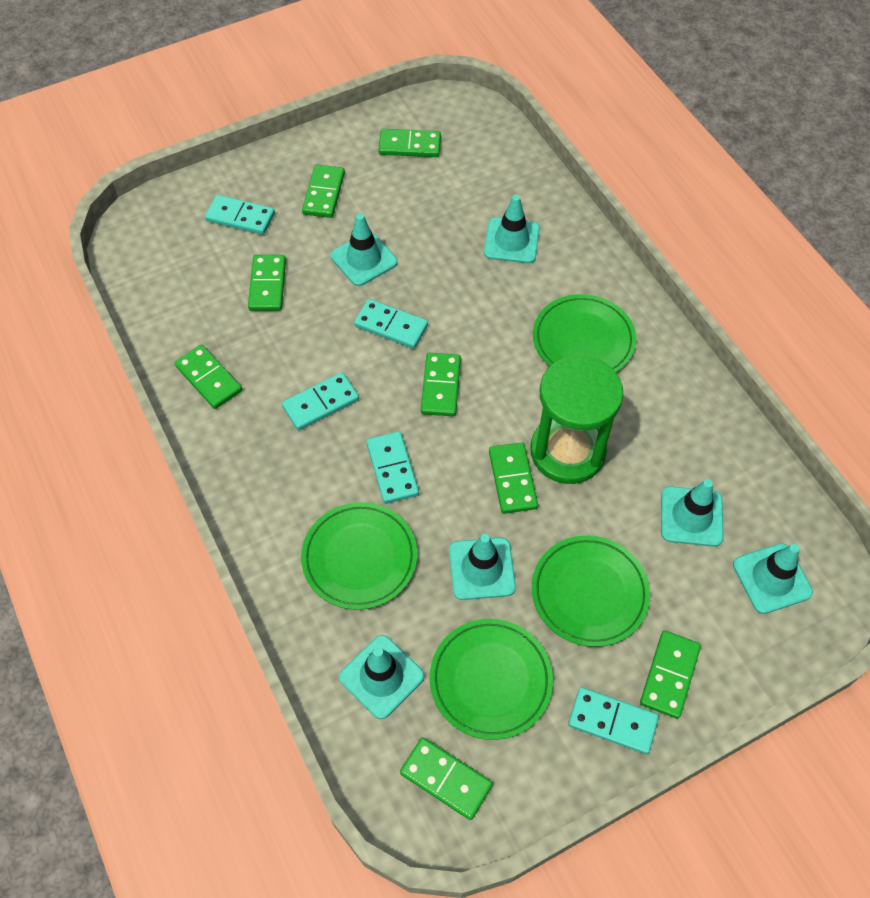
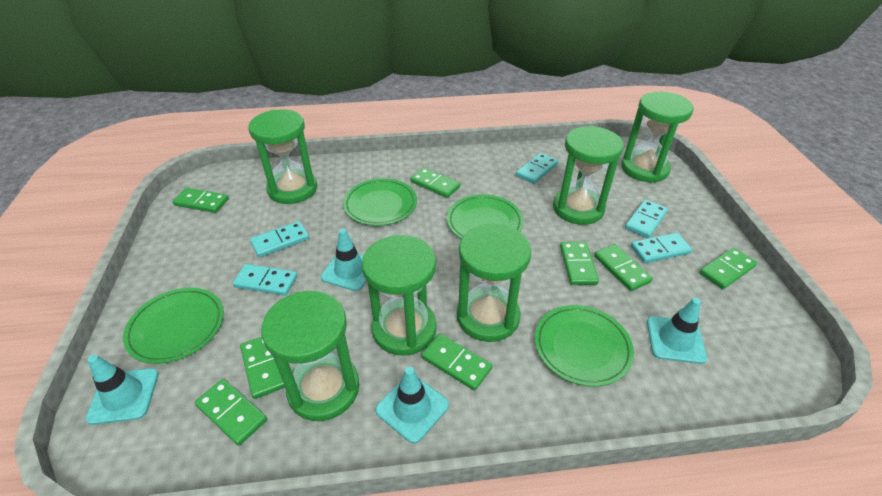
green hourglass: 1 -> 6
turquoise traffic cone: 6 -> 4

